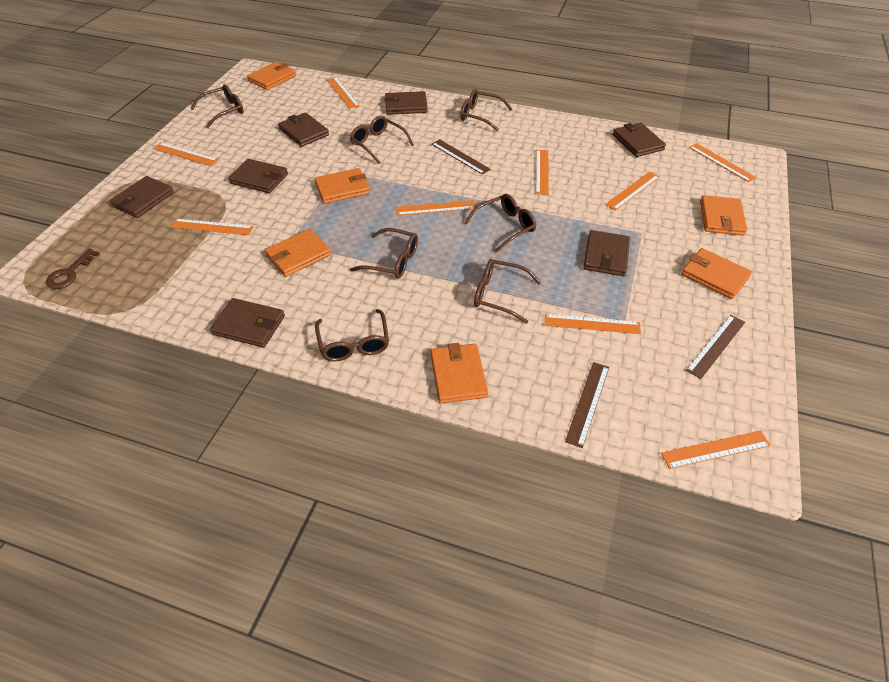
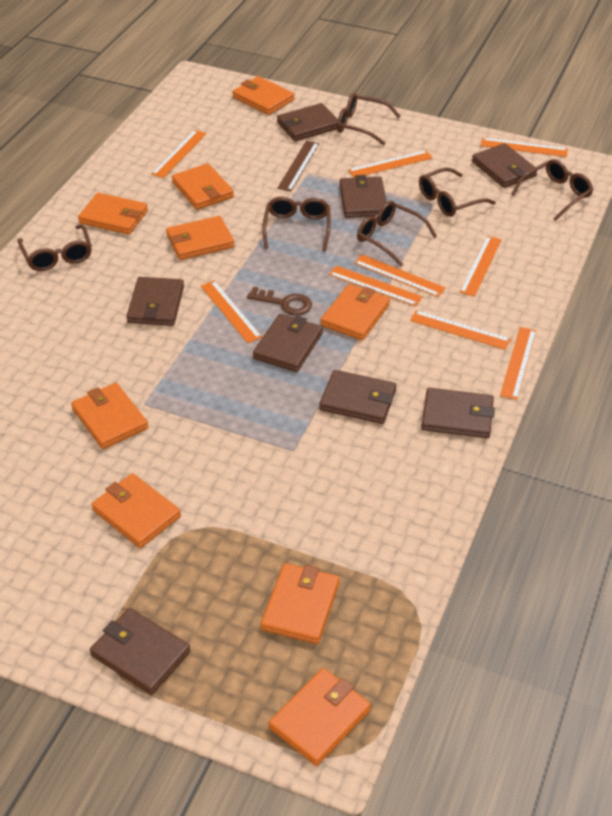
brown glasses: 7 -> 6
brown ruler: 3 -> 1
brown wallet: 7 -> 8
orange wallet: 6 -> 9

